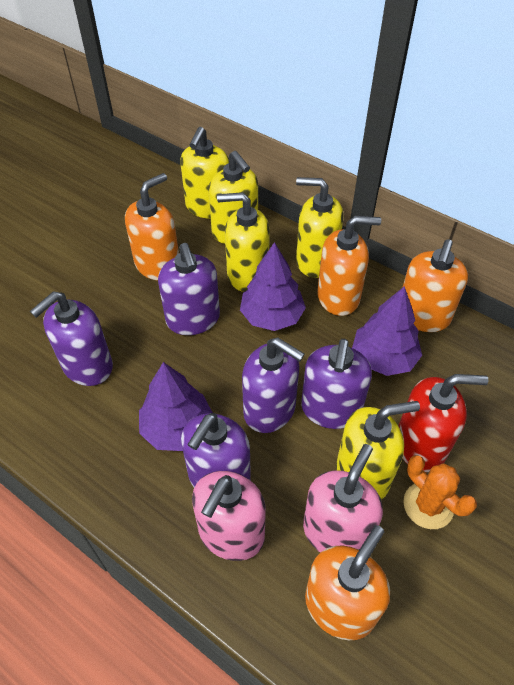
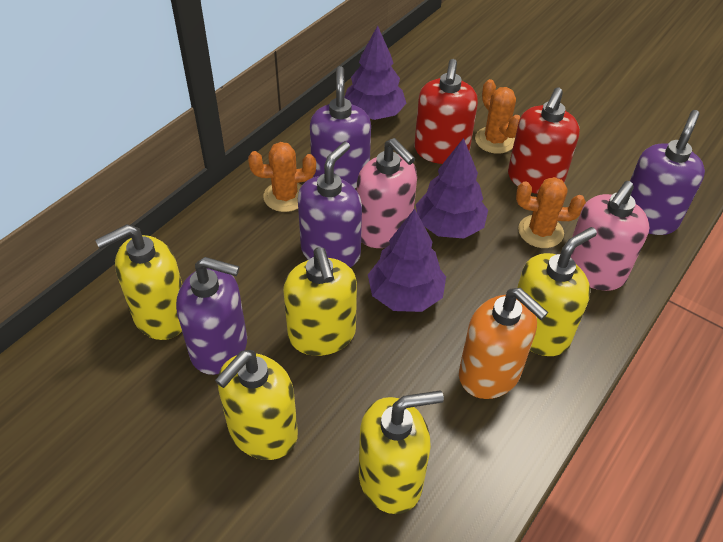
orange cactus: 1 -> 3
orange soap dispenser: 4 -> 1
purple soap dispenser: 5 -> 4
red soap dispenser: 1 -> 2

